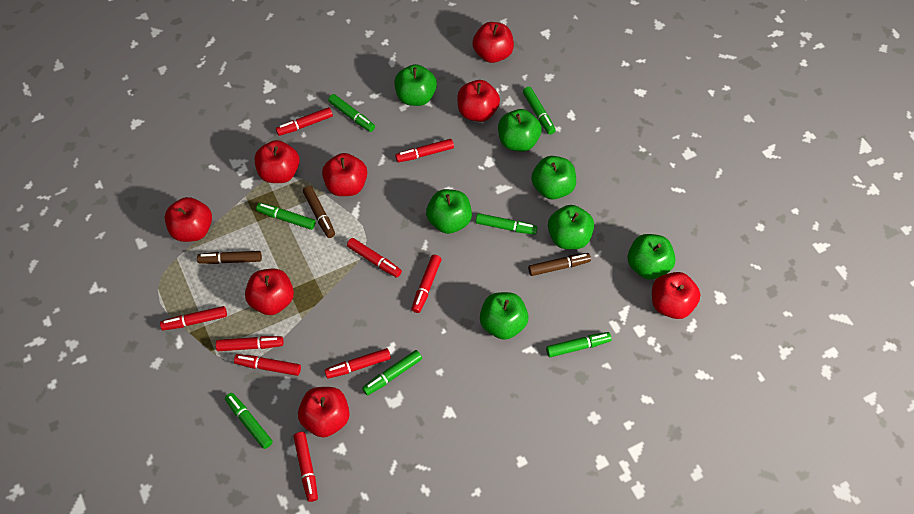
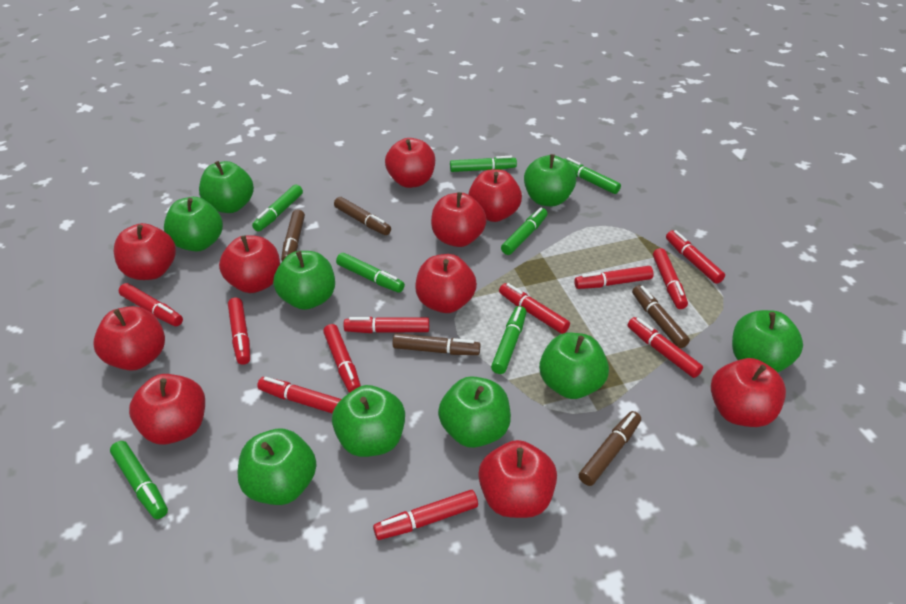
brown marker: 3 -> 5
green apple: 7 -> 9
red apple: 8 -> 10
red marker: 9 -> 11

